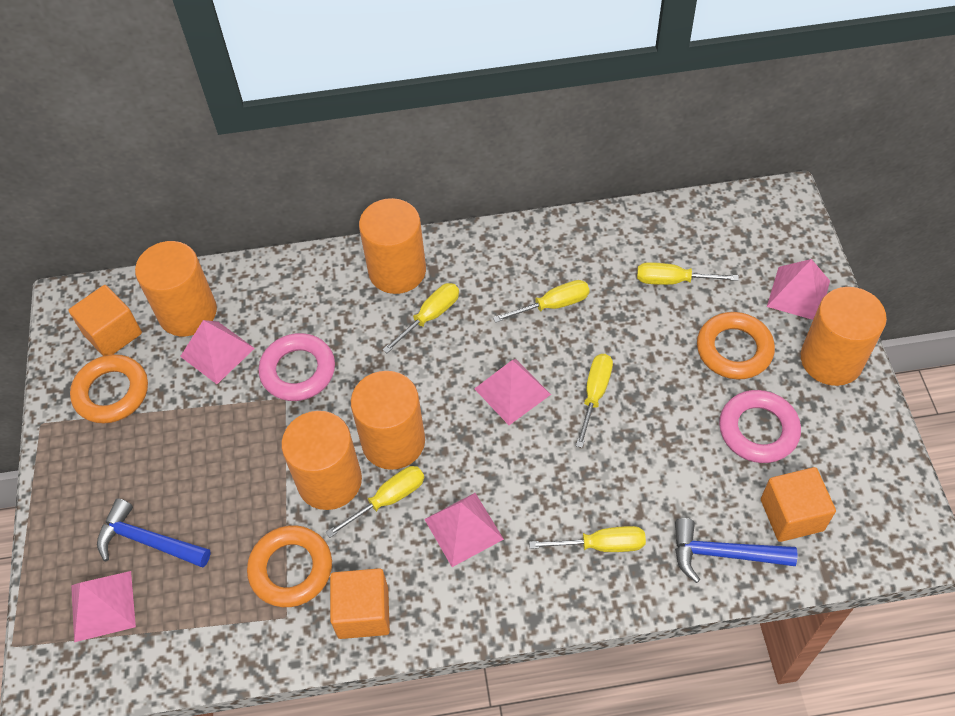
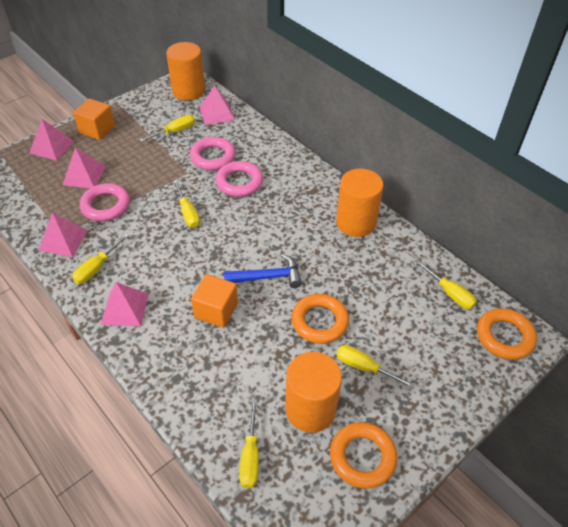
blue hammer: 2 -> 1
orange cube: 3 -> 2
orange cylinder: 5 -> 3
pink ring: 2 -> 3

